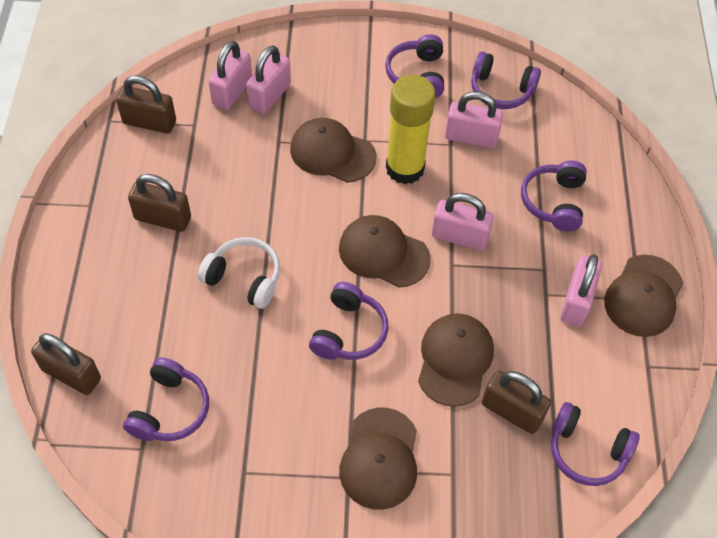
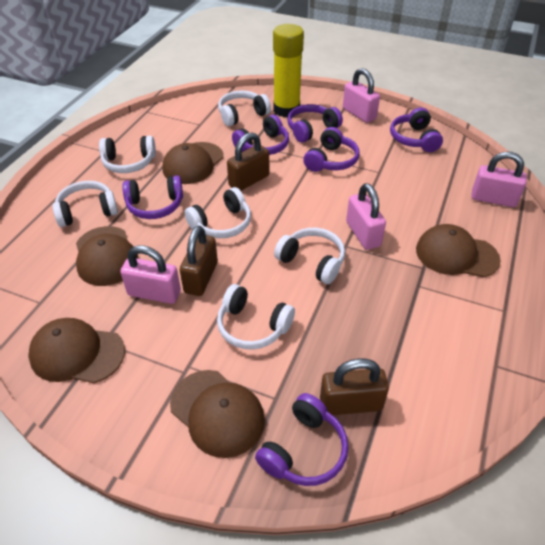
brown padlock: 4 -> 3
pink padlock: 5 -> 4
white headphones: 1 -> 6

